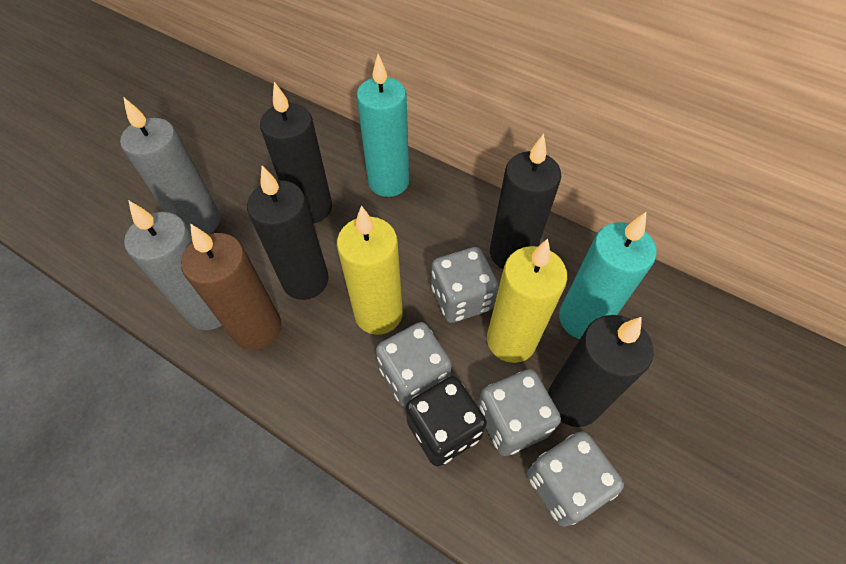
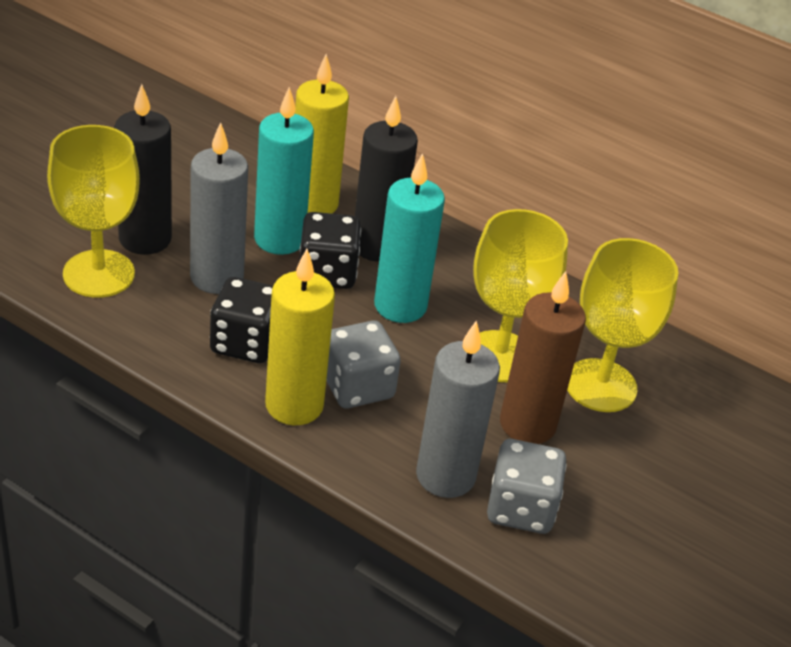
black candle: 4 -> 2
black dice: 1 -> 2
grey dice: 4 -> 2
yellow goblet: 0 -> 3

